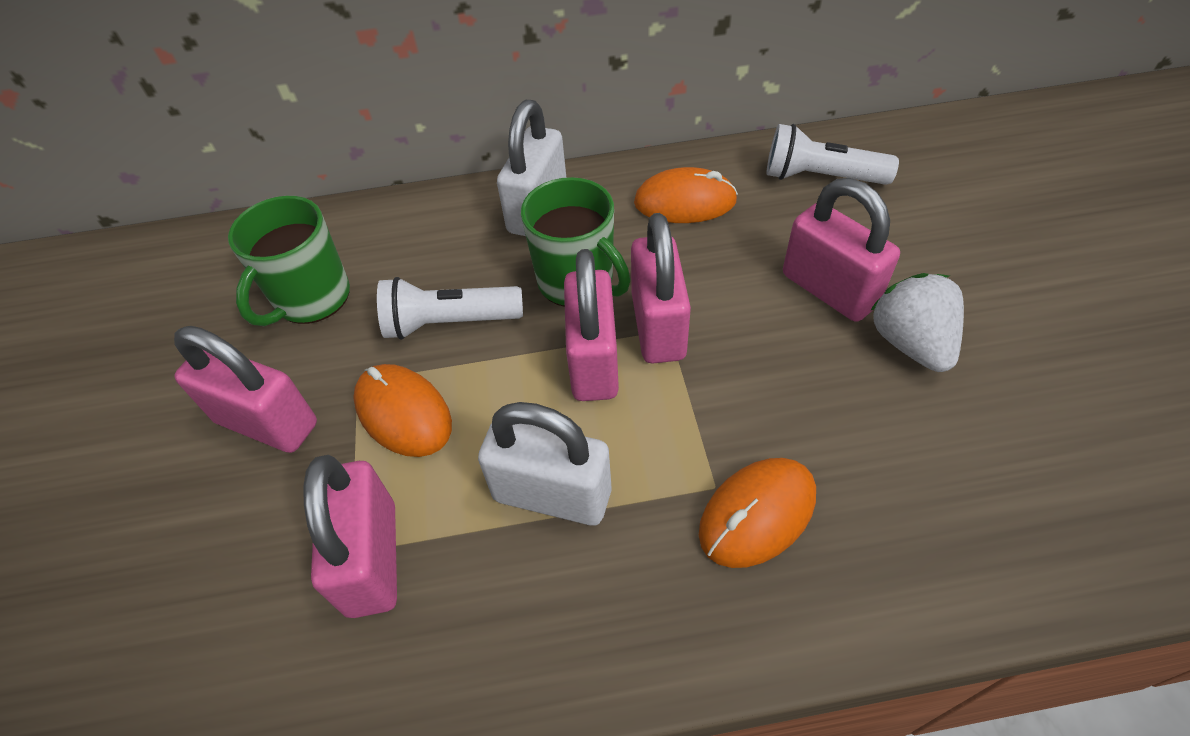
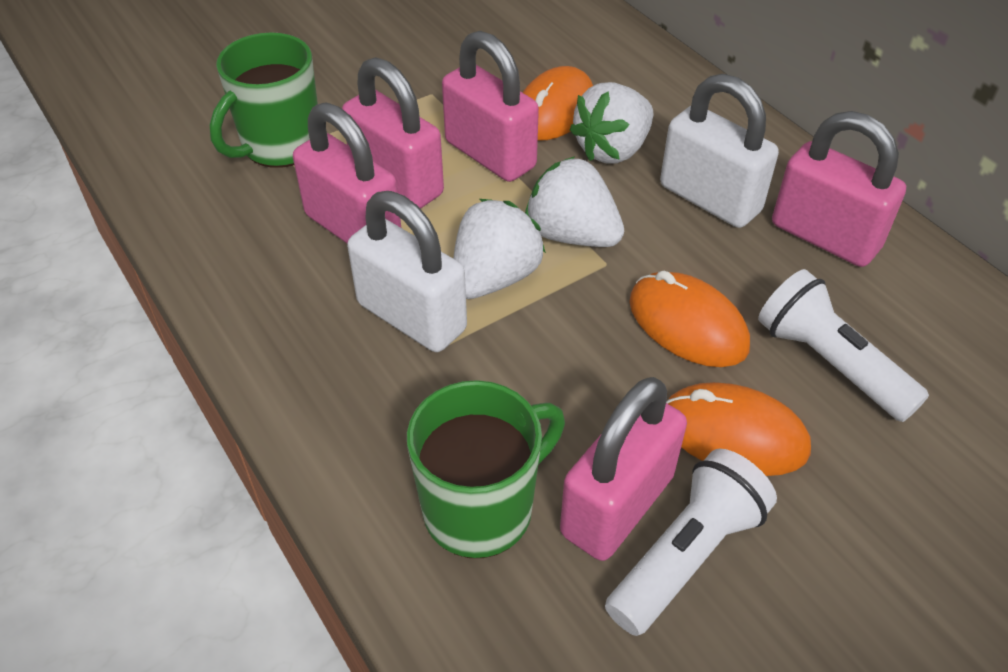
white strawberry: 1 -> 3

